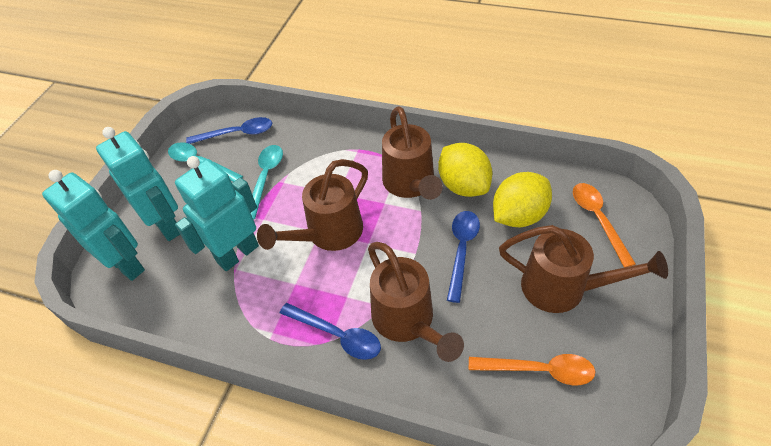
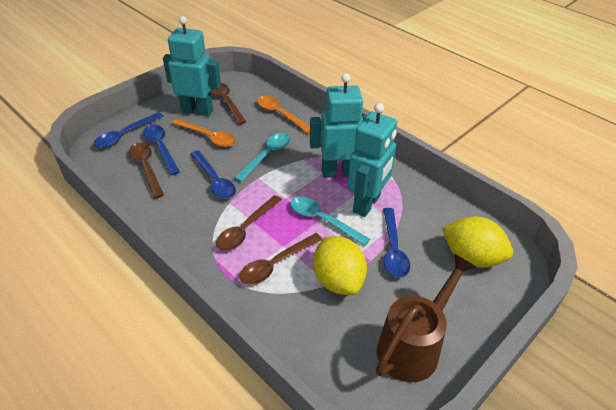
blue spoon: 3 -> 4
brown spoon: 0 -> 4
brown watering can: 4 -> 1

